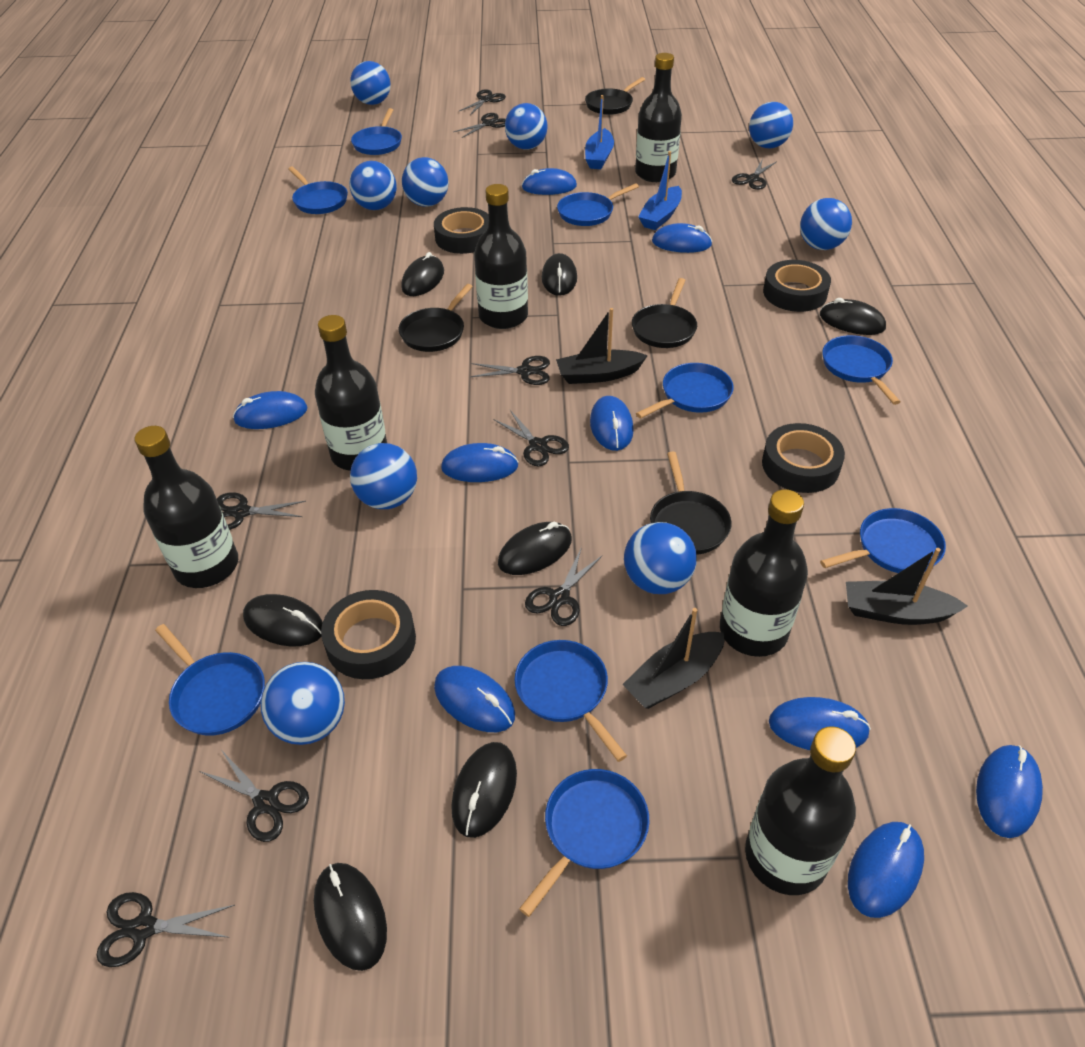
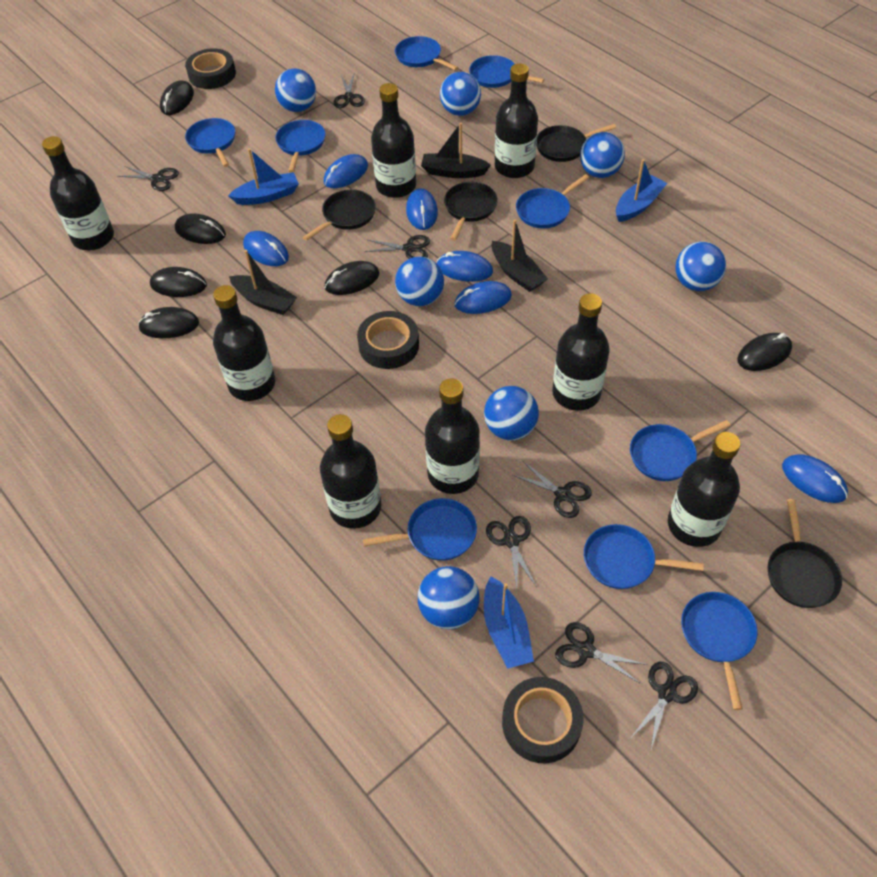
black bottle: 6 -> 8
black mouse: 7 -> 6
black scissors: 9 -> 7
black tape: 4 -> 3
blue ball: 9 -> 7
blue boat: 2 -> 3
blue mouse: 9 -> 6

